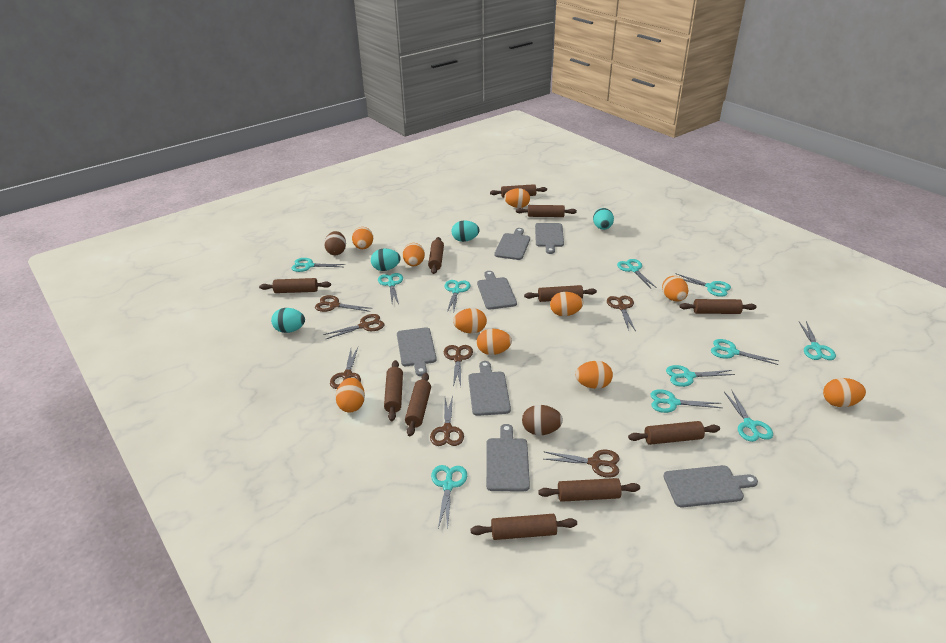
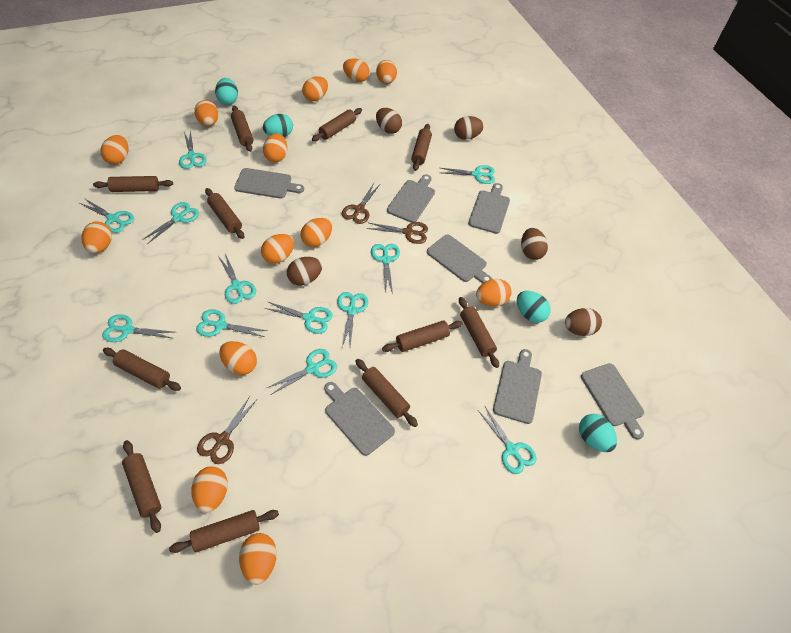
brown egg: 2 -> 5
brown scissors: 7 -> 3
orange egg: 10 -> 13
turquoise scissors: 11 -> 12

